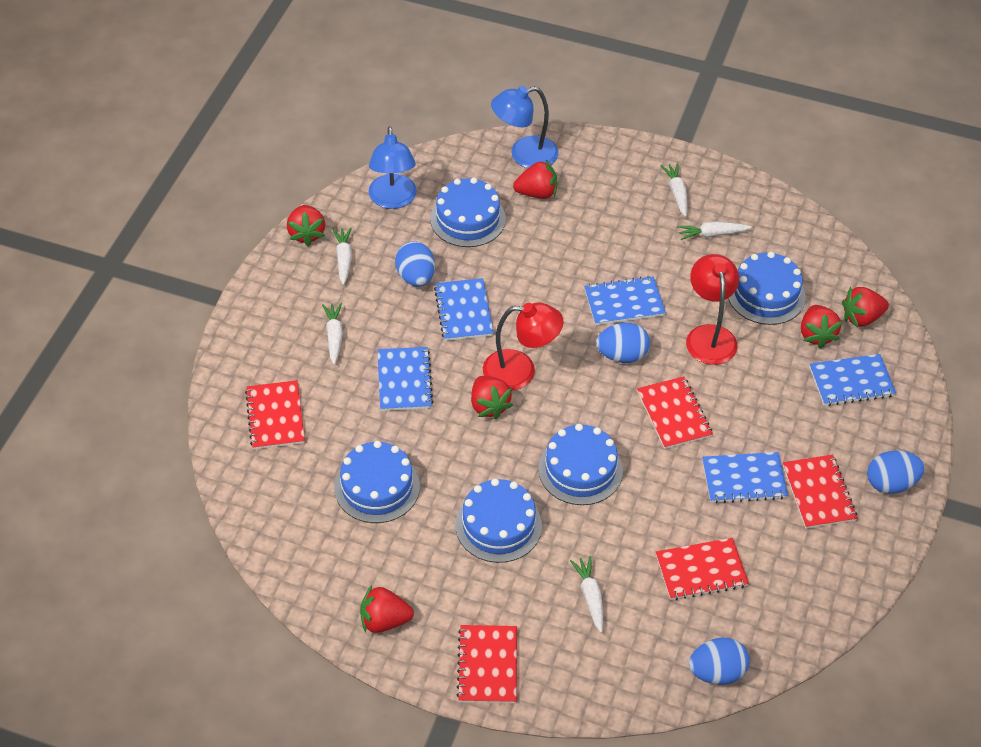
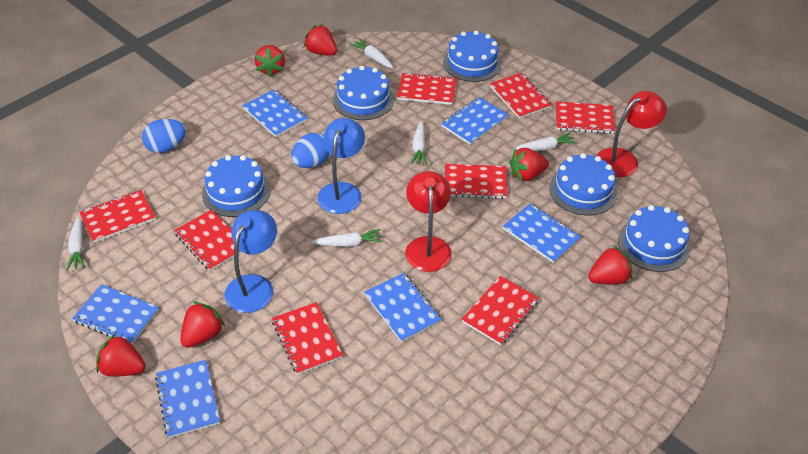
blue egg: 4 -> 2
blue notebook: 5 -> 6
red notebook: 5 -> 8

